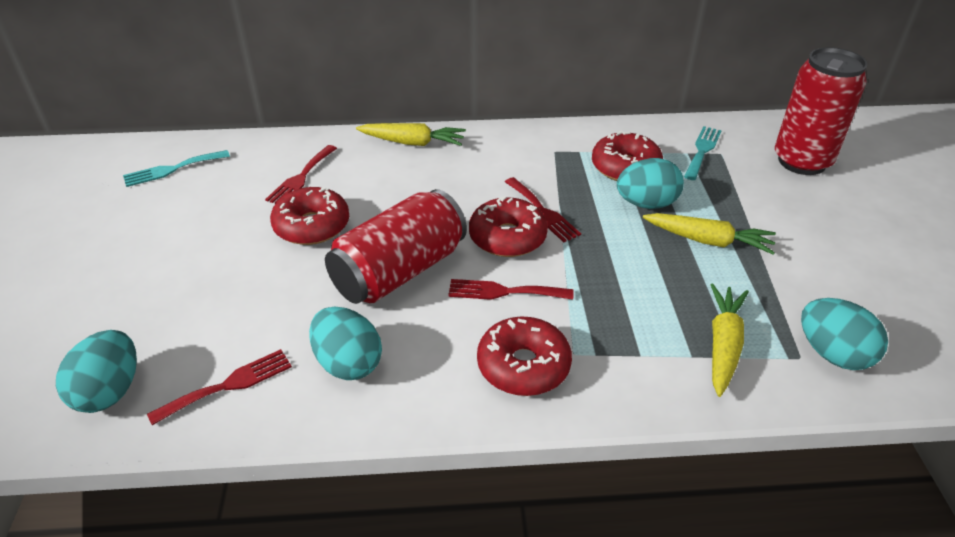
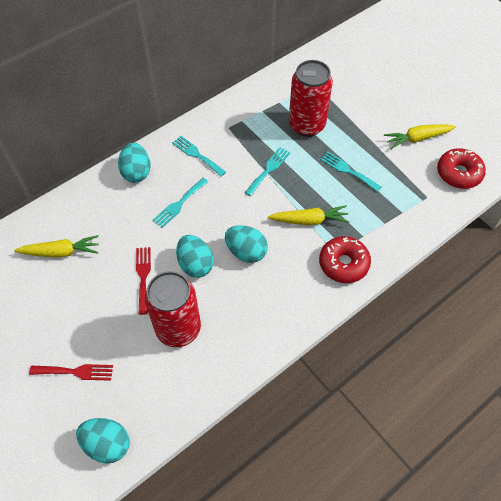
red donut: 4 -> 2
red fork: 4 -> 2
turquoise fork: 2 -> 4

